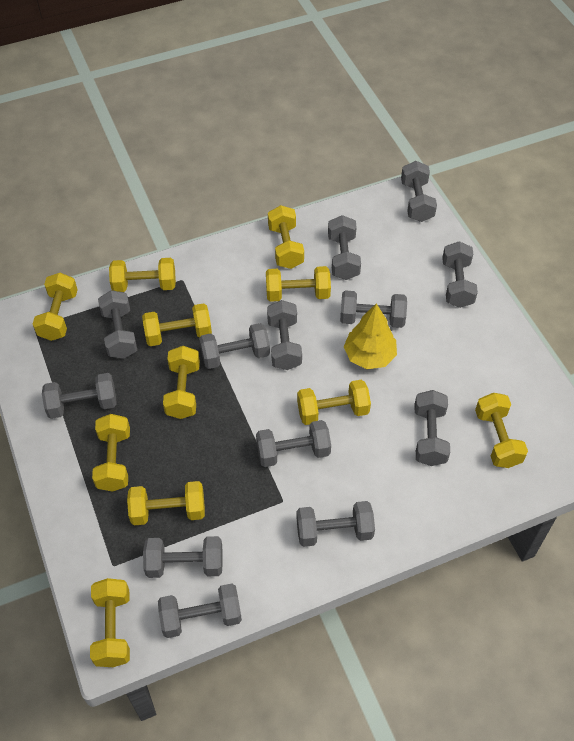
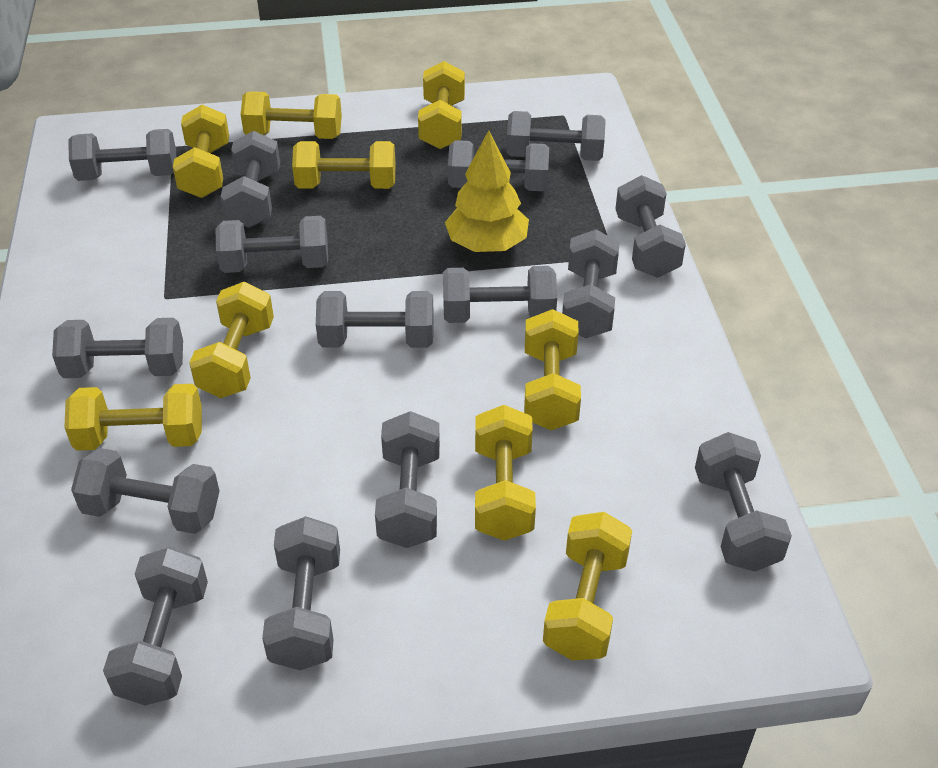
grey dumbbell: 13 -> 15
yellow dumbbell: 11 -> 9

